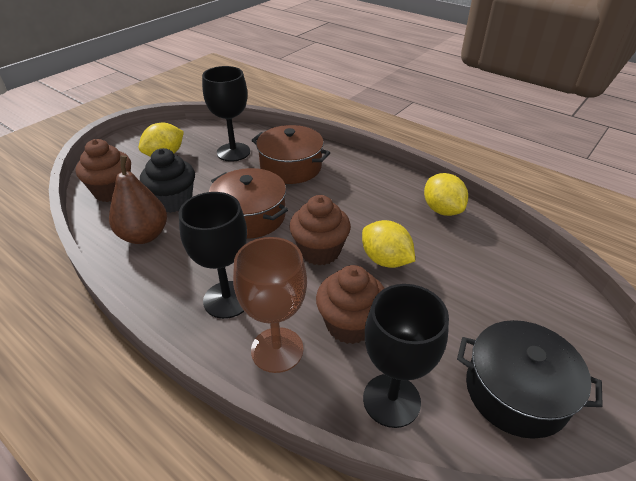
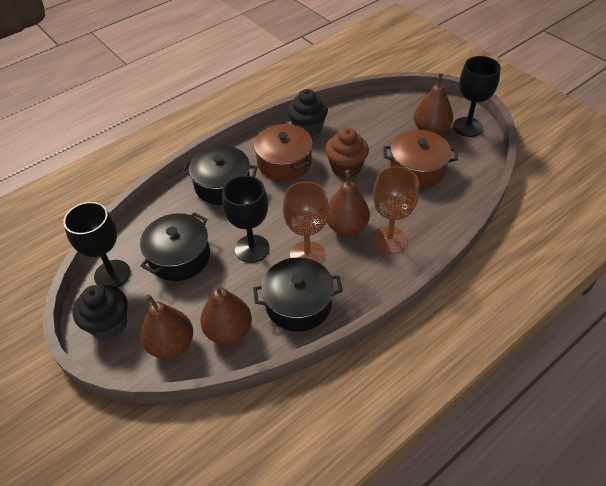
black cupcake: 1 -> 2
black pot: 1 -> 3
brown cupcake: 3 -> 1
brown goblet: 1 -> 2
brown pear: 1 -> 4
yellow lemon: 3 -> 0

